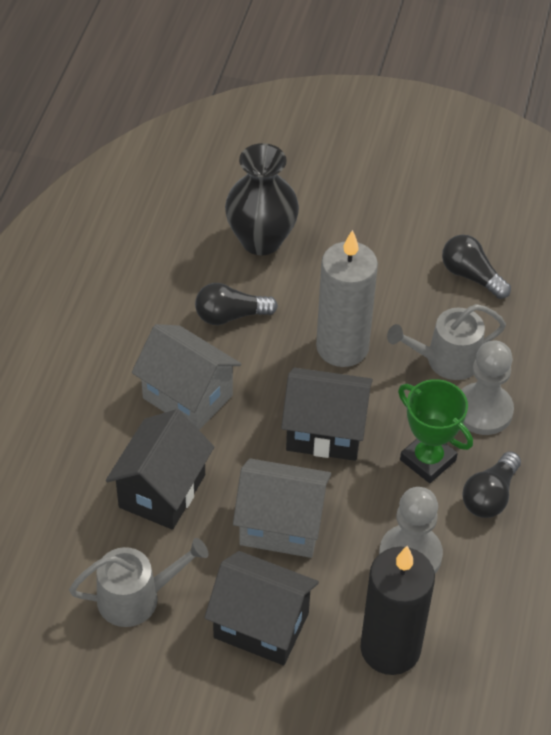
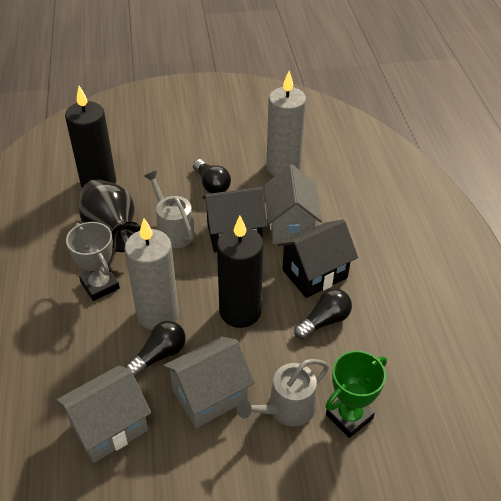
black candle: 1 -> 2
black house: 3 -> 2
grey candle: 1 -> 2
grey house: 2 -> 3
grey pawn: 2 -> 0
grey trophy: 0 -> 1

